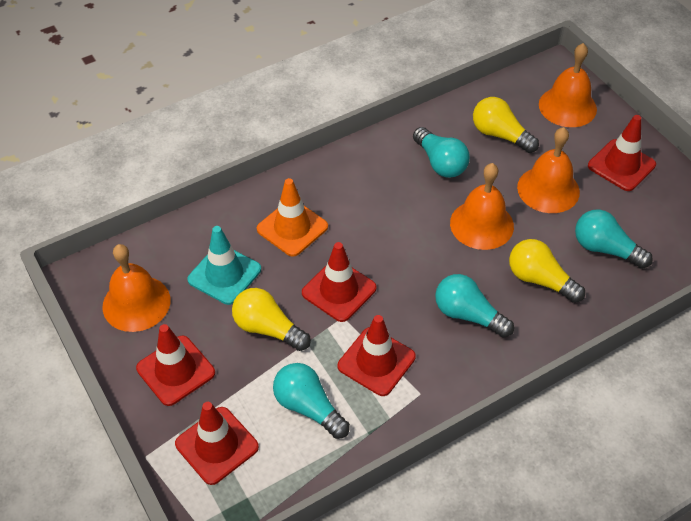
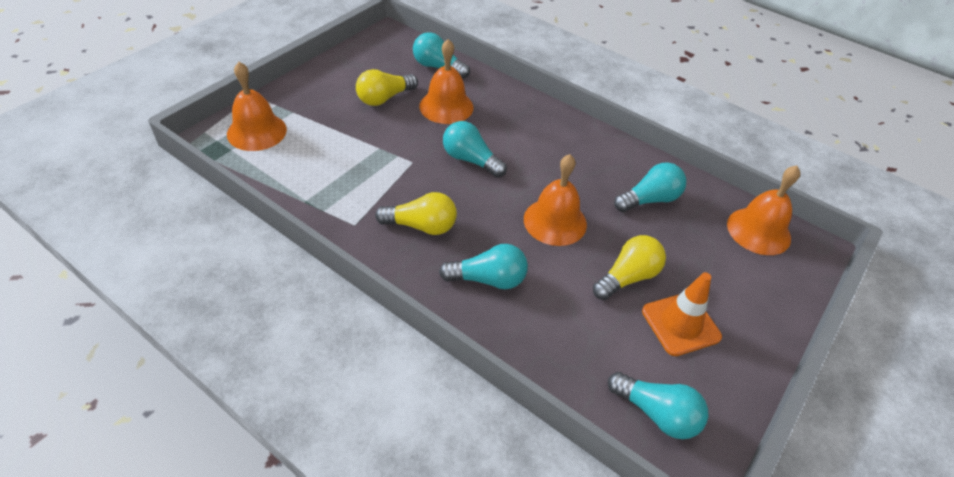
red traffic cone: 5 -> 0
turquoise light bulb: 4 -> 5
turquoise traffic cone: 1 -> 0

